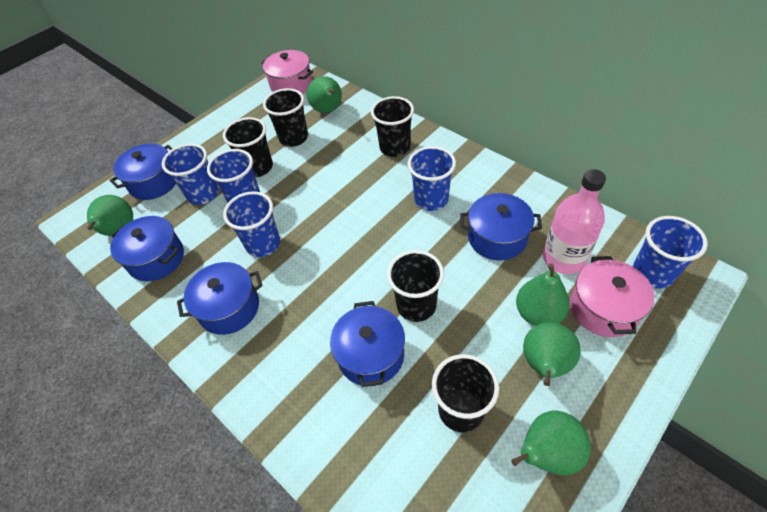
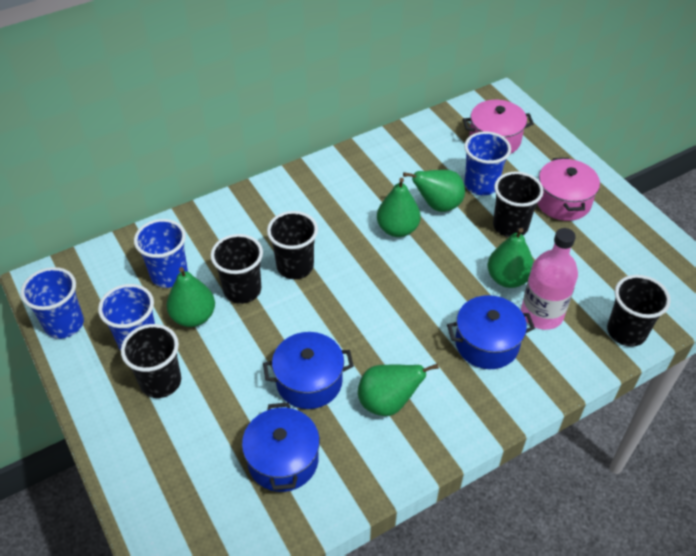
blue cup: 5 -> 4
blue pot: 5 -> 3

